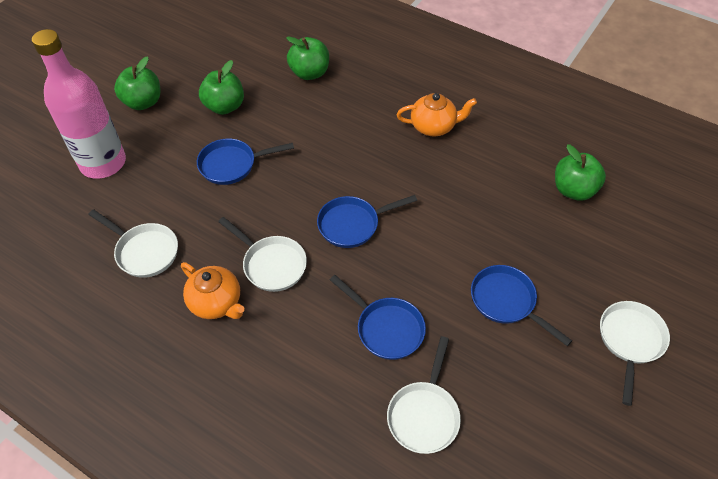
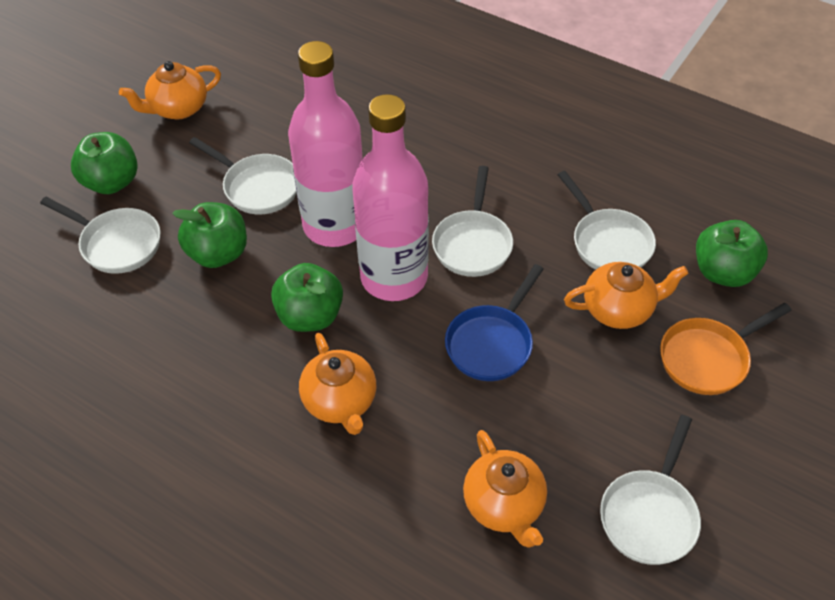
blue pan: 4 -> 1
orange pan: 0 -> 1
orange teapot: 2 -> 4
pink bottle: 1 -> 2
white pan: 4 -> 5

